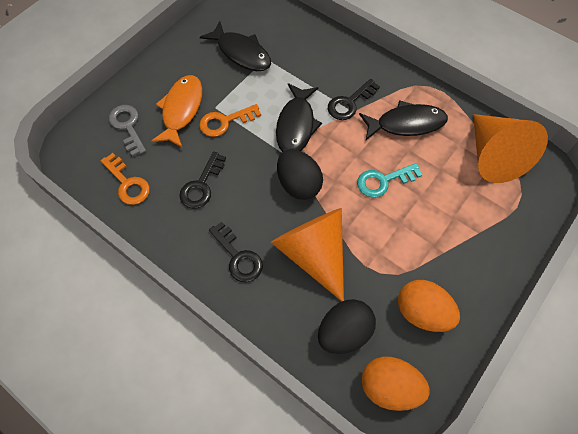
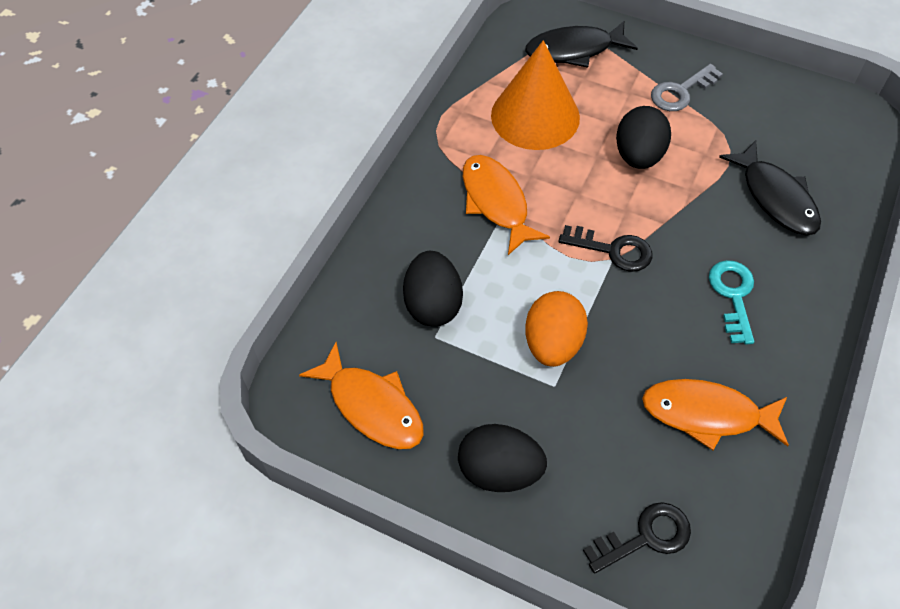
black egg: 2 -> 3
black fish: 3 -> 2
black key: 3 -> 2
orange cone: 2 -> 1
orange egg: 2 -> 1
orange fish: 1 -> 3
orange key: 2 -> 0

